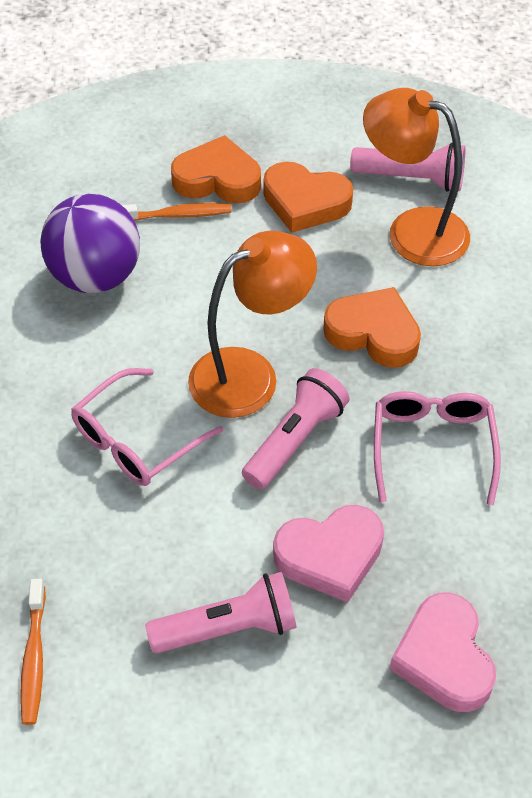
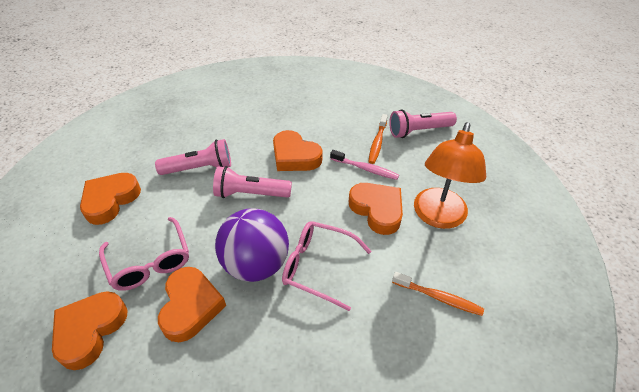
orange heart: 3 -> 5
orange lamp: 2 -> 1
pink heart: 2 -> 0
pink toothbrush: 0 -> 1

